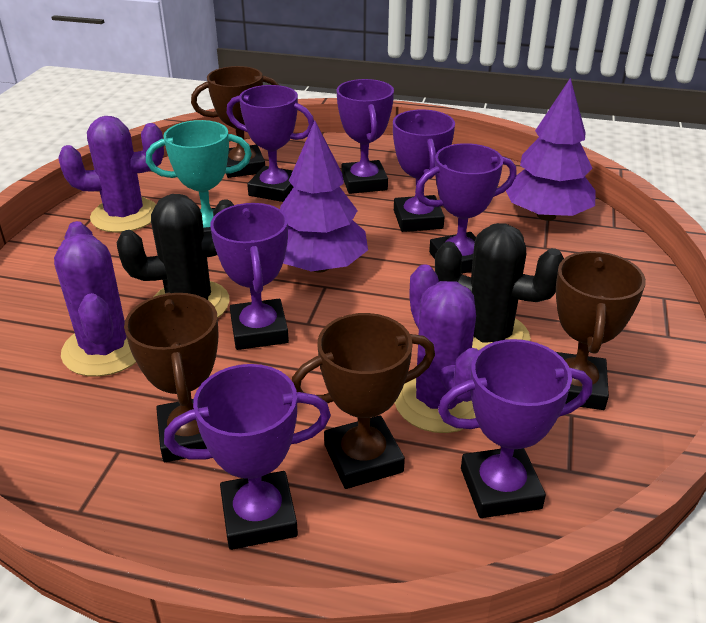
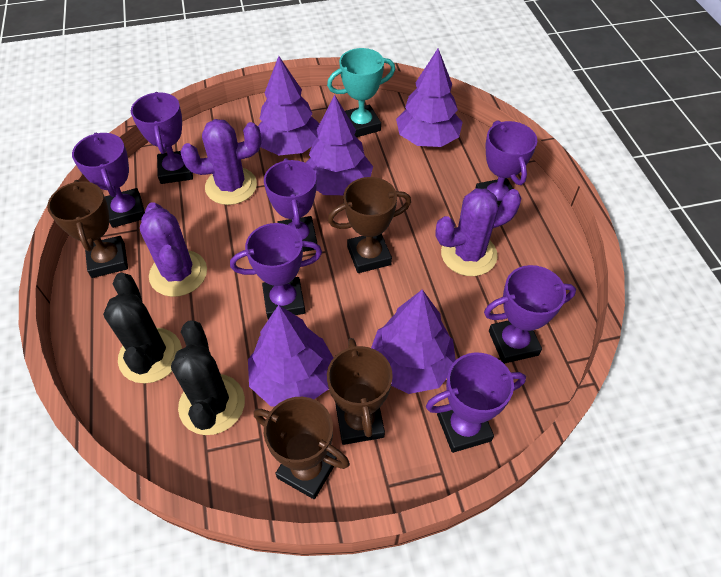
purple tree: 2 -> 5

